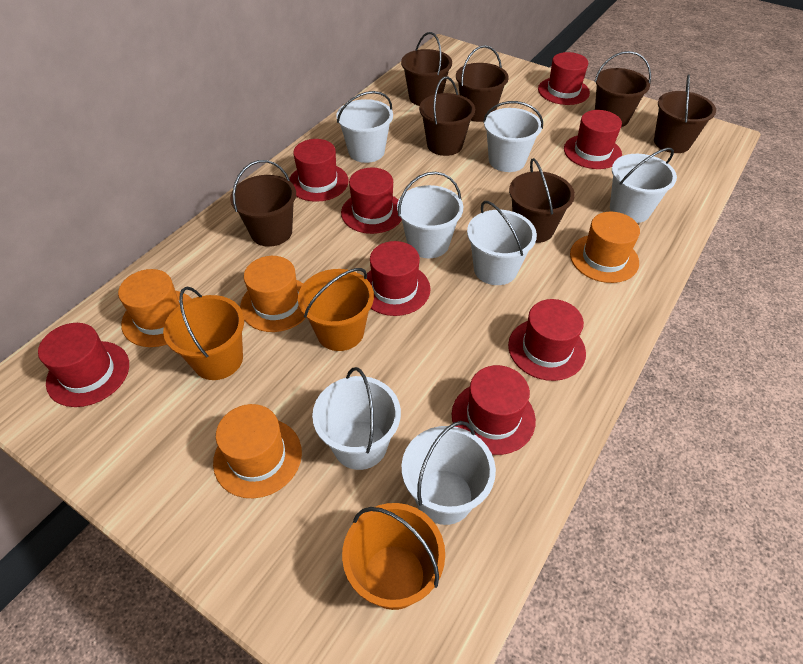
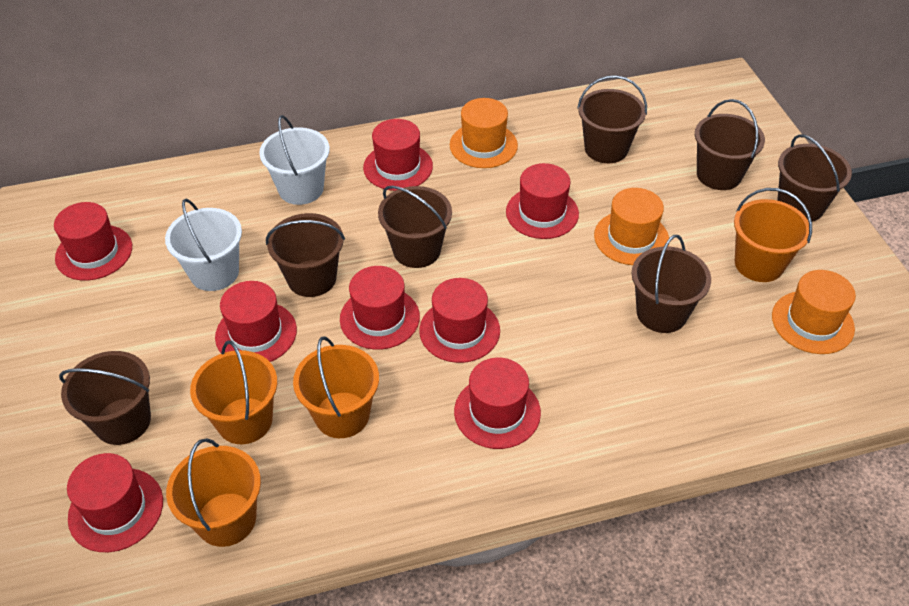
orange bucket: 3 -> 4
orange hat: 4 -> 3
white bucket: 7 -> 2

